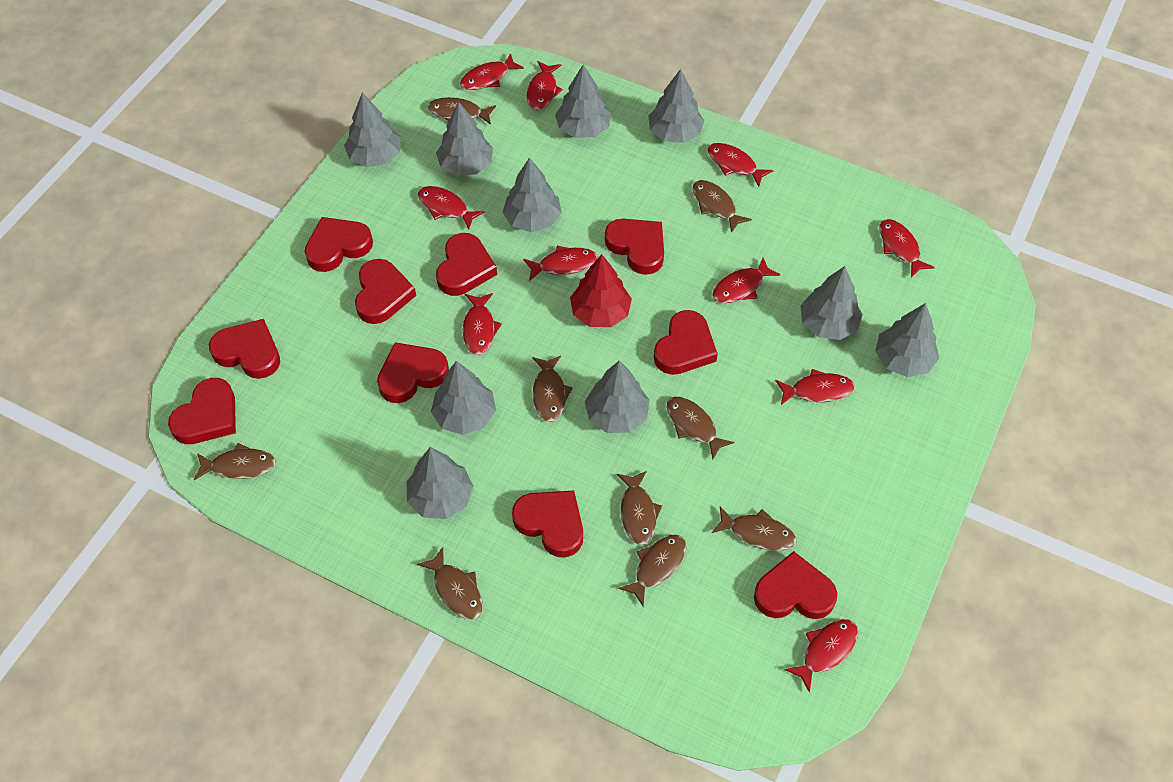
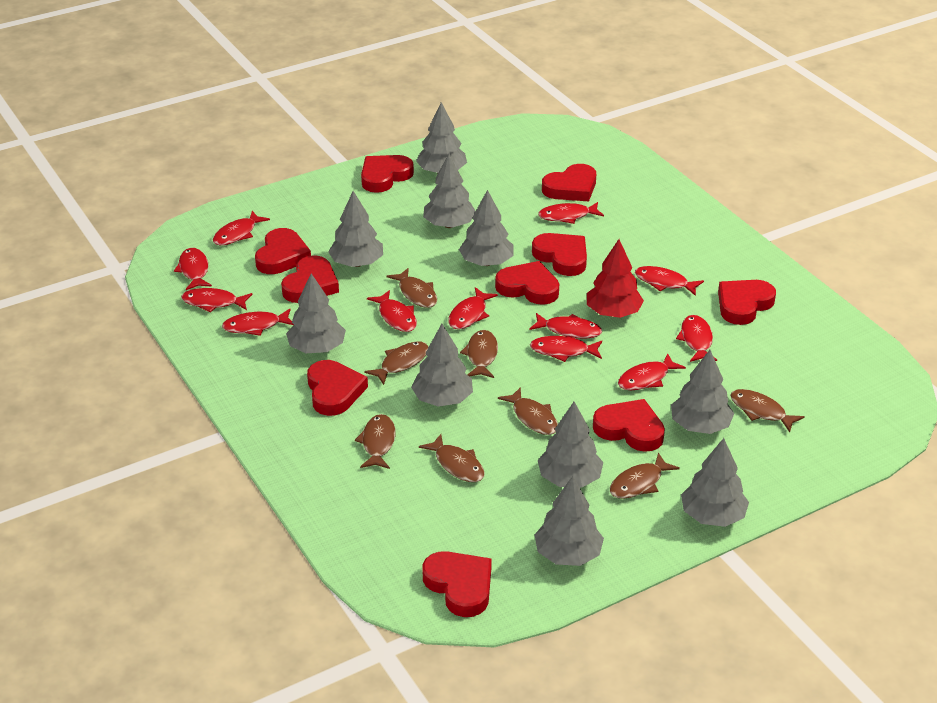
brown fish: 9 -> 8
red fish: 10 -> 12

